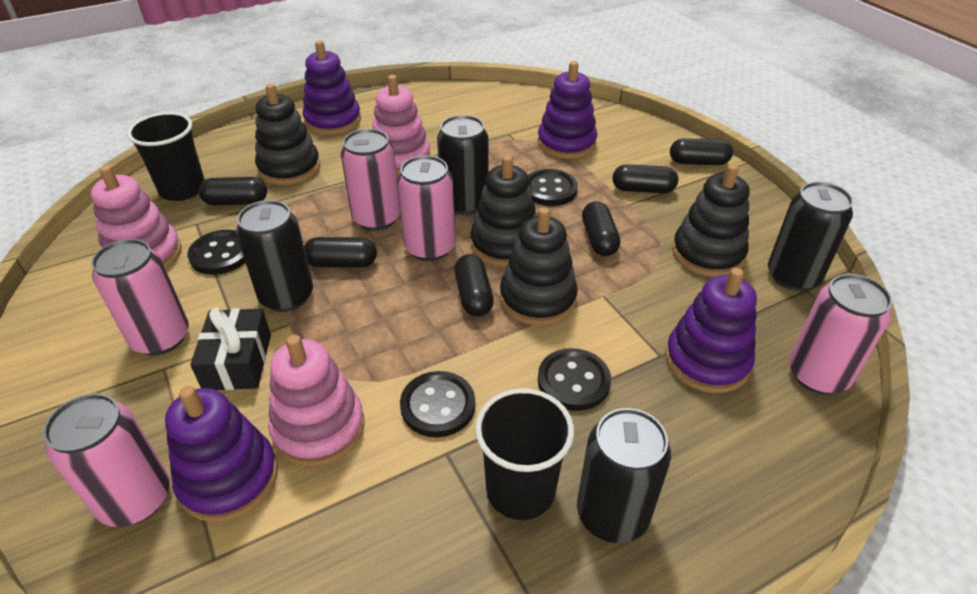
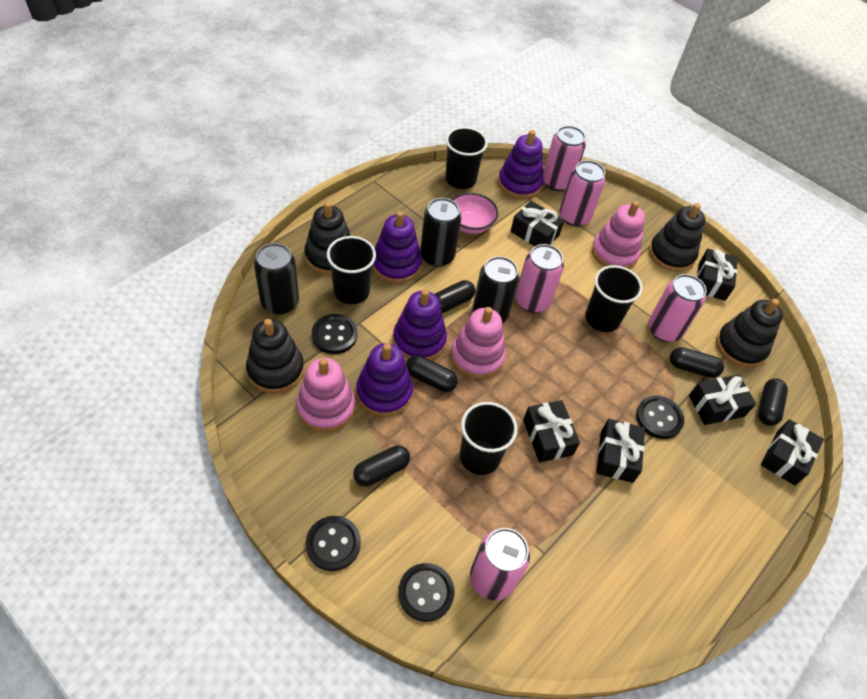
black can: 4 -> 3
black capsule: 6 -> 5
black cup: 2 -> 4
black gift: 1 -> 6
pink bowl: 0 -> 1

